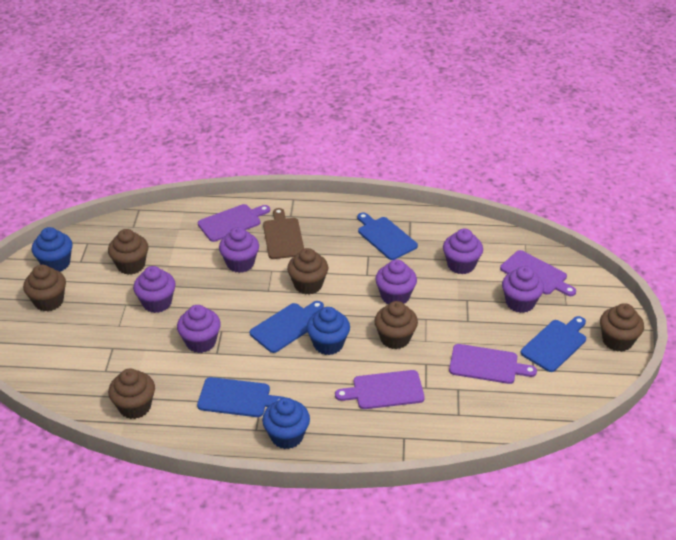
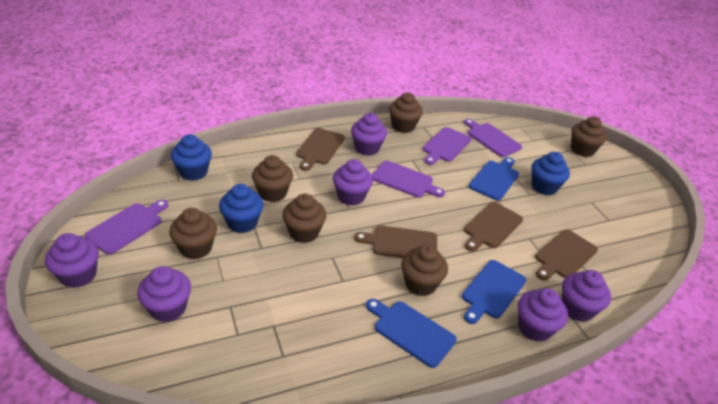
blue cutting board: 4 -> 3
brown cutting board: 1 -> 4

